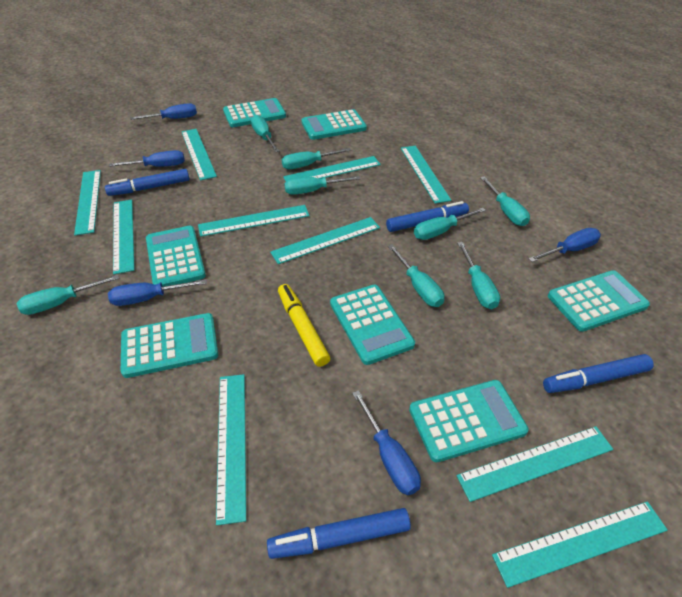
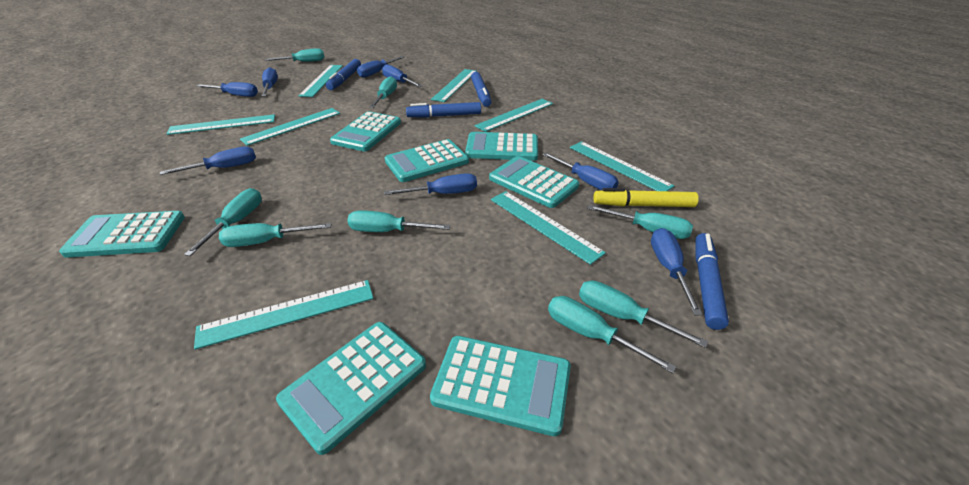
blue screwdriver: 5 -> 8
turquoise ruler: 10 -> 8

